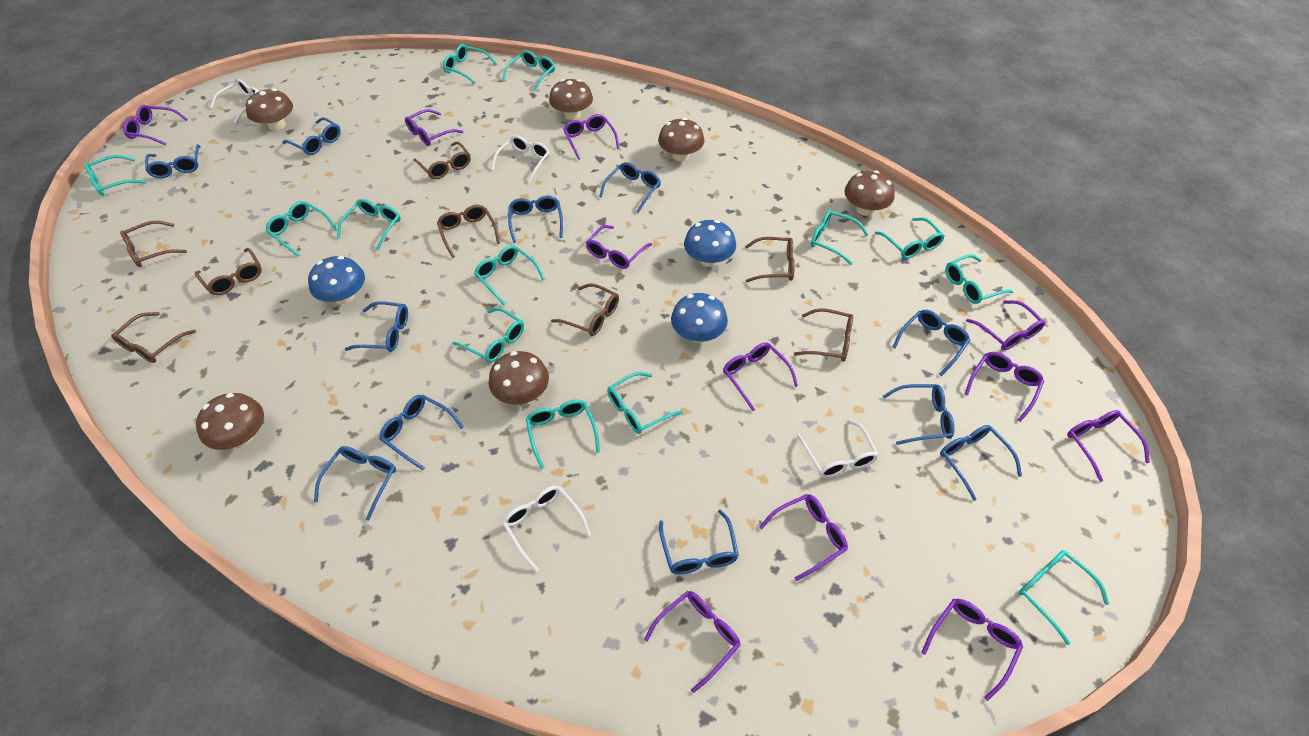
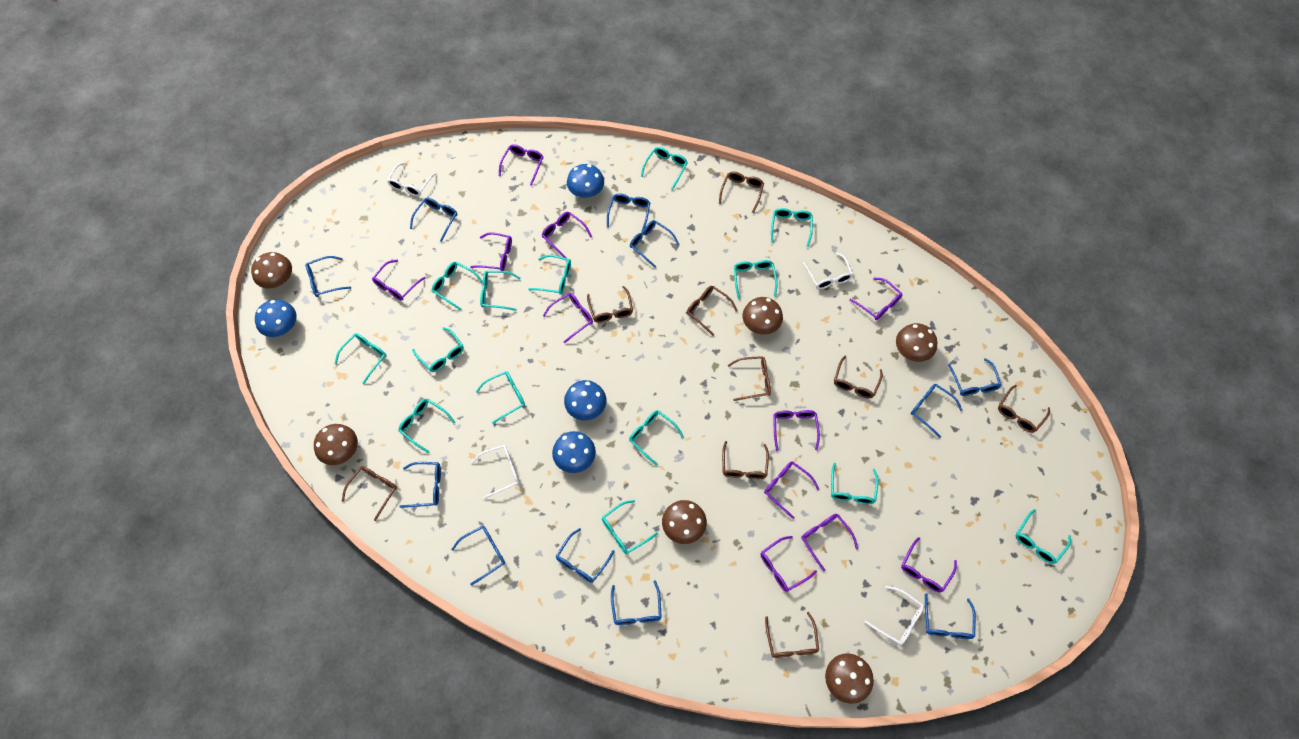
blue mushroom: 3 -> 4
brown glasses: 8 -> 9
turquoise glasses: 13 -> 14

